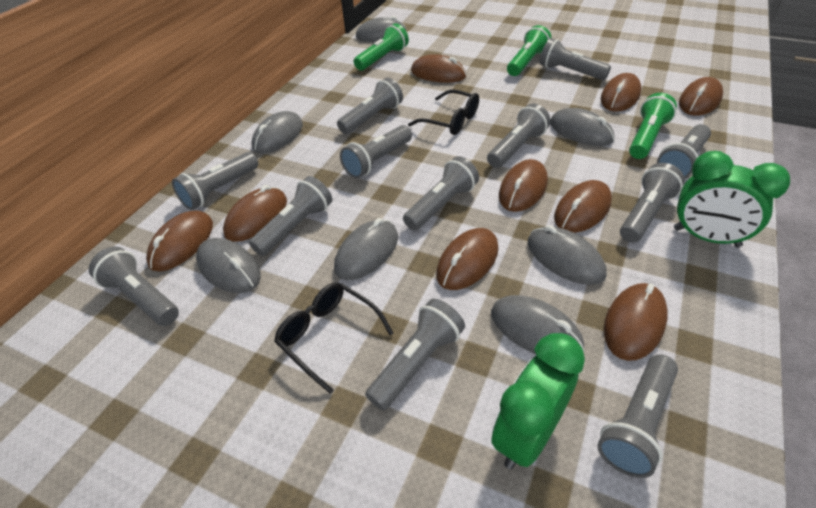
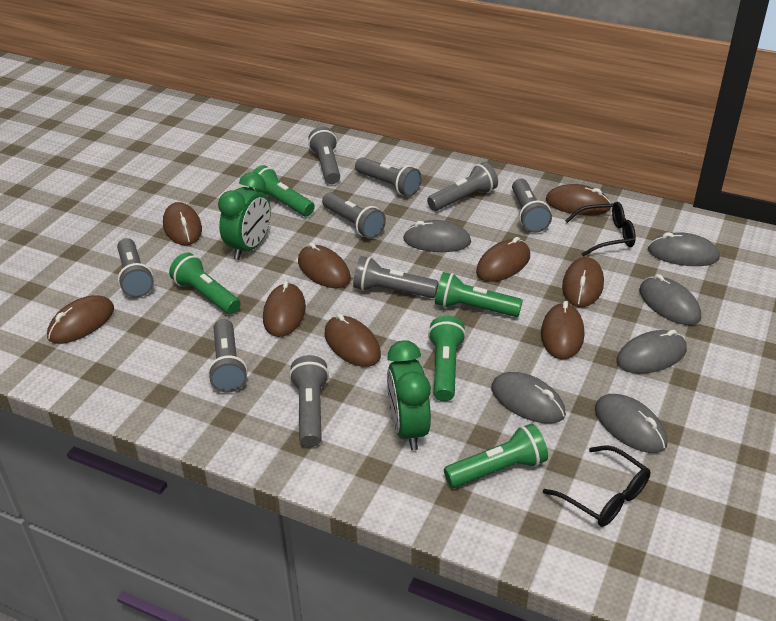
green flashlight: 3 -> 5
grey flashlight: 12 -> 9
grey mouse: 7 -> 6

